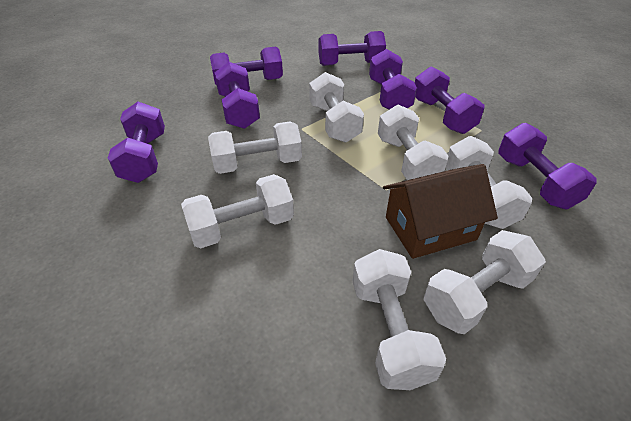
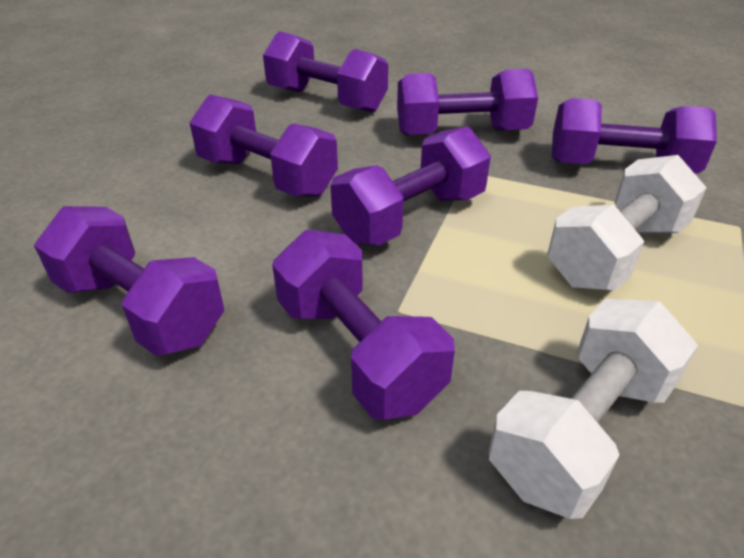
brown house: 1 -> 0
white dumbbell: 7 -> 2

